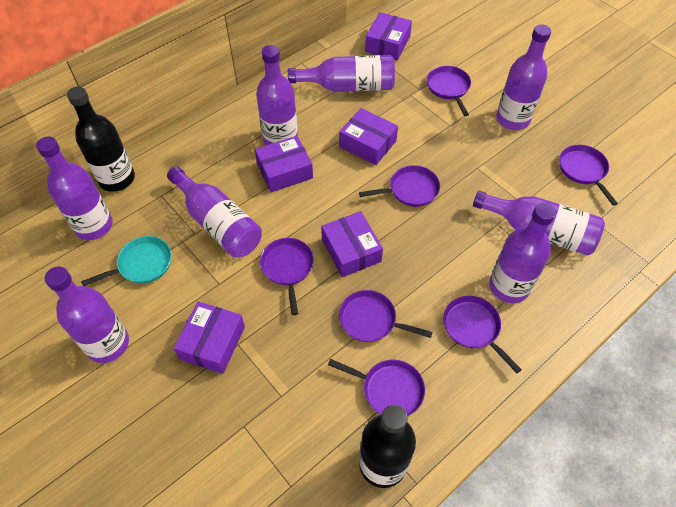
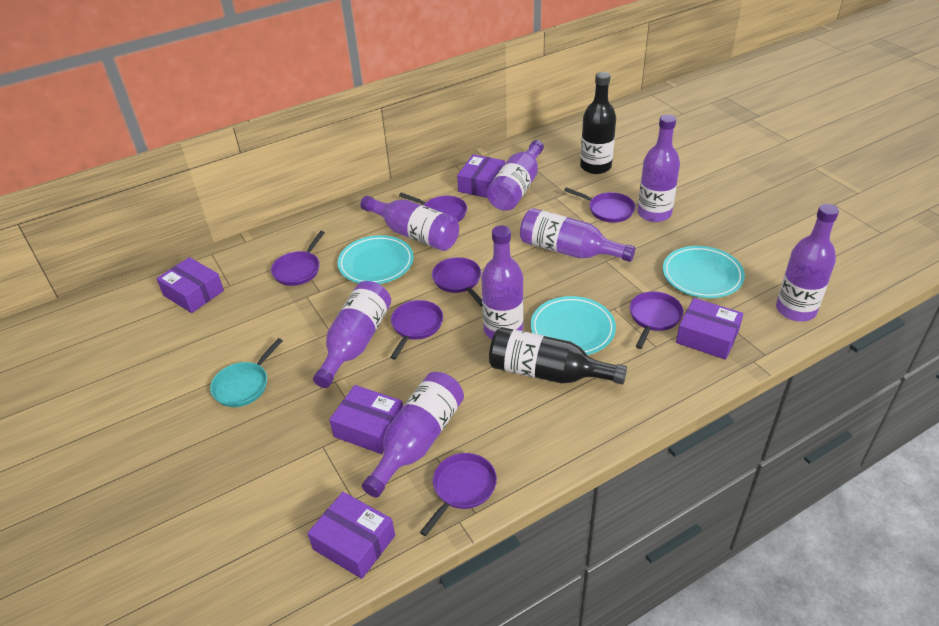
turquoise plate: 0 -> 3

